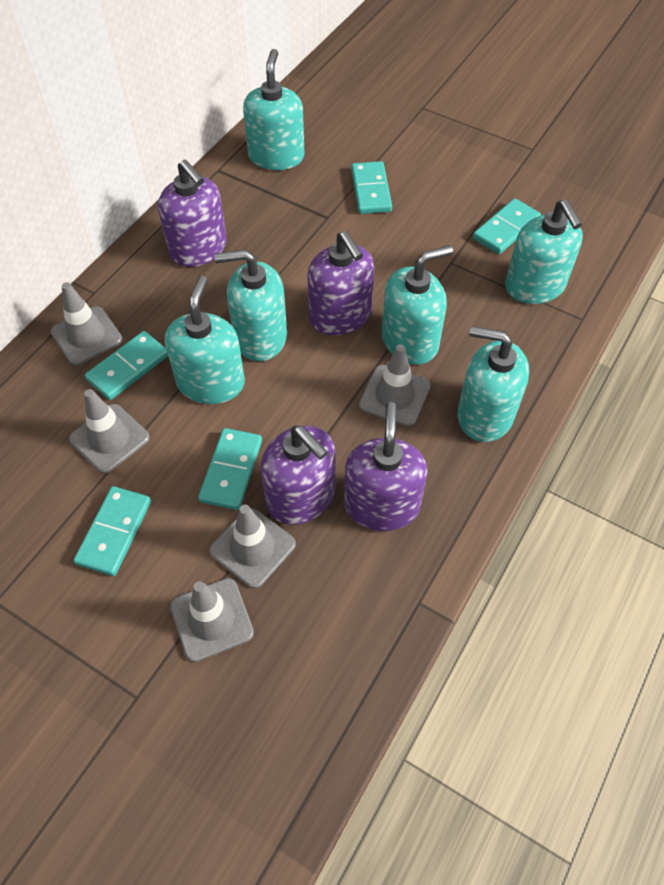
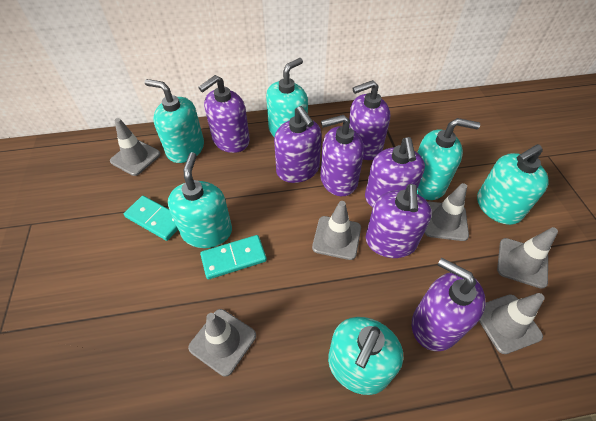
grey traffic cone: 5 -> 6
purple soap dispenser: 4 -> 7
turquoise domino: 5 -> 2

